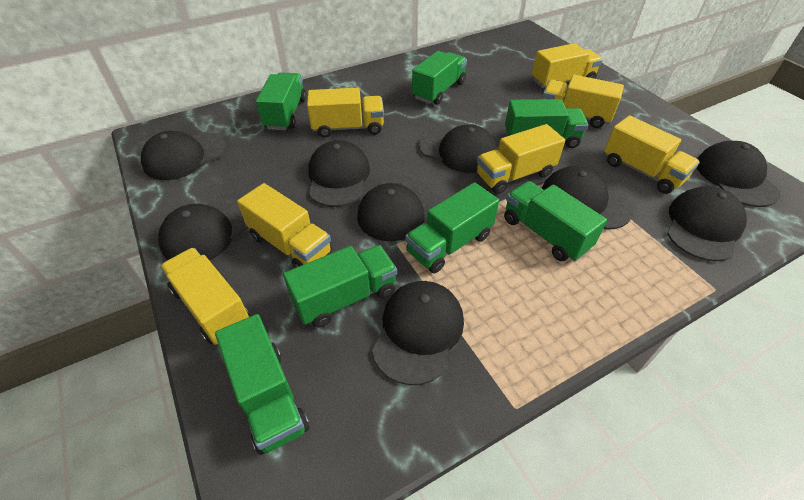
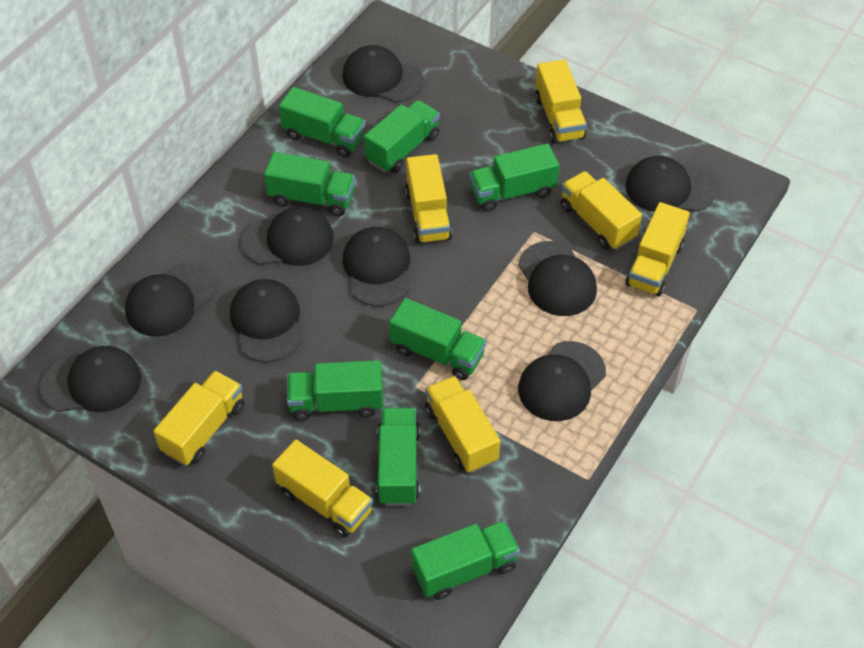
green truck: 7 -> 8

